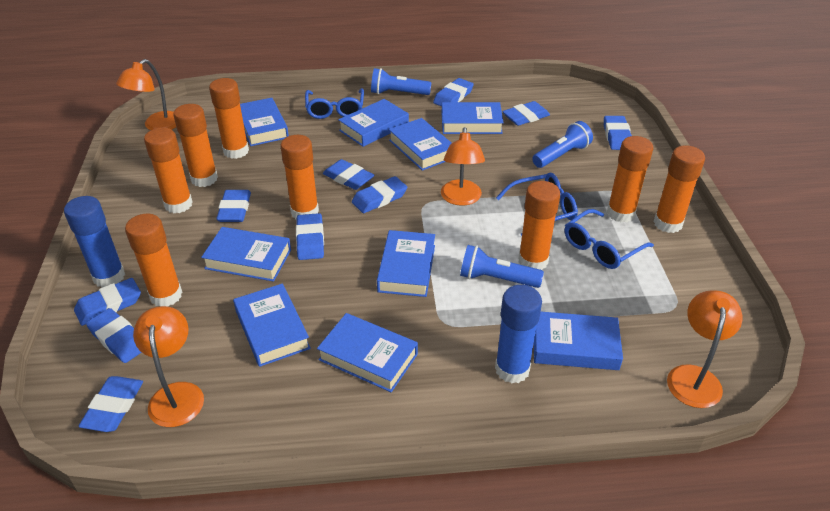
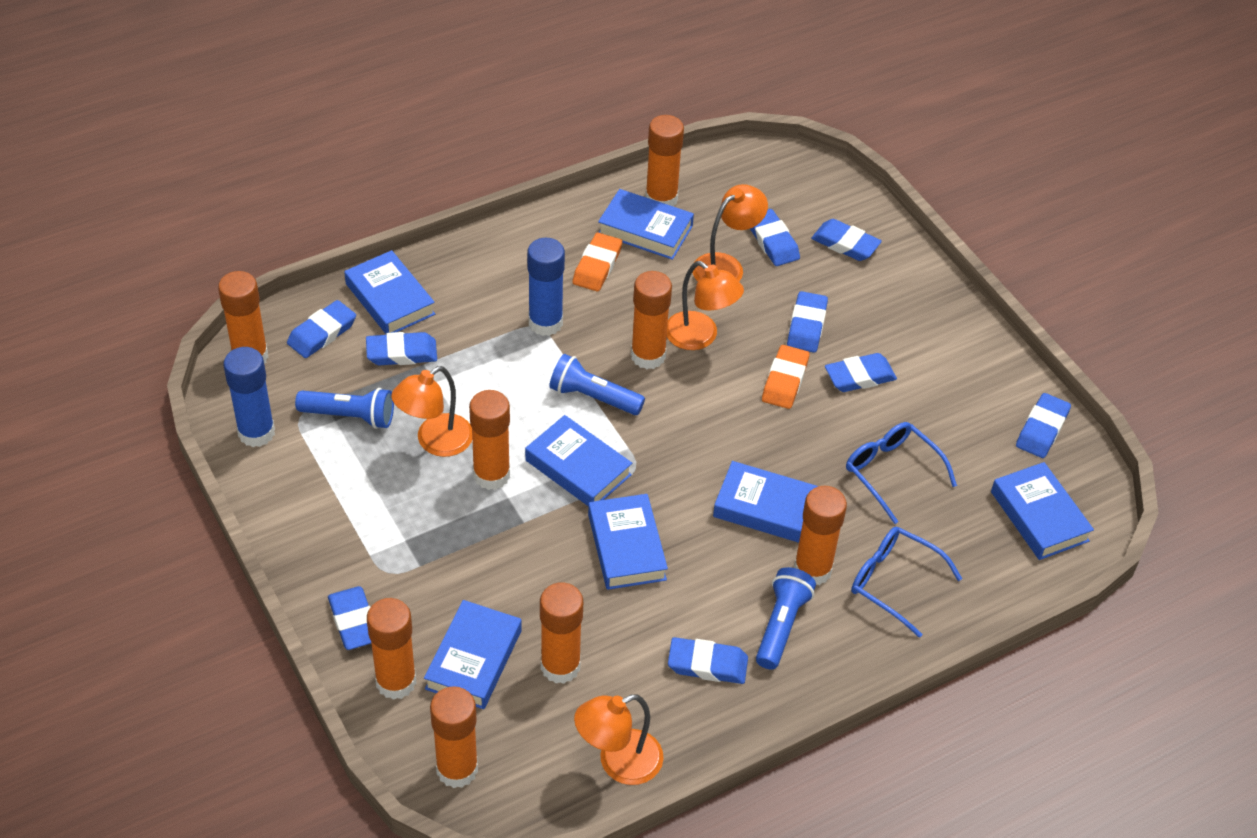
blue book: 9 -> 7
blue eraser: 10 -> 9
blue glasses: 3 -> 2
orange eraser: 0 -> 2

